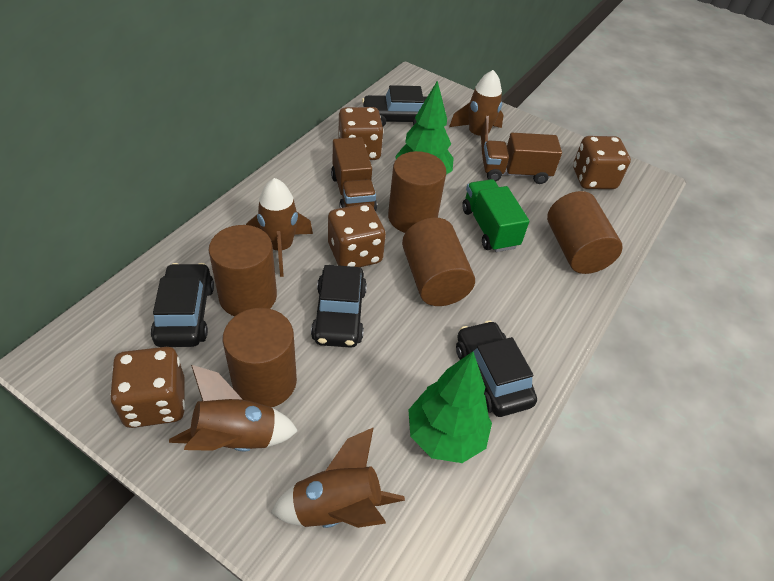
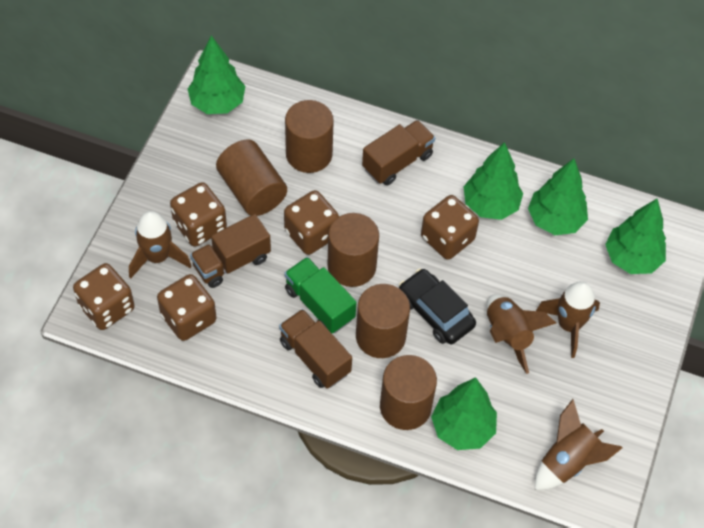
black car: 4 -> 1
brown dice: 4 -> 5
brown truck: 2 -> 3
green tree: 2 -> 5

